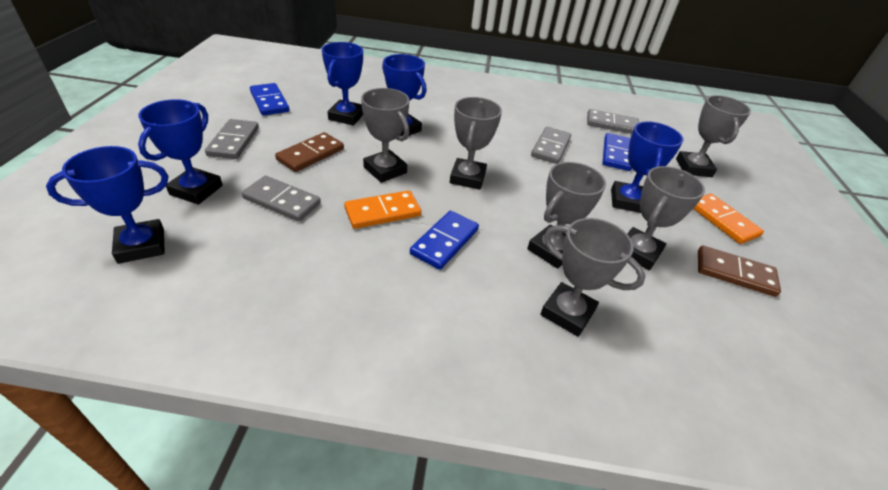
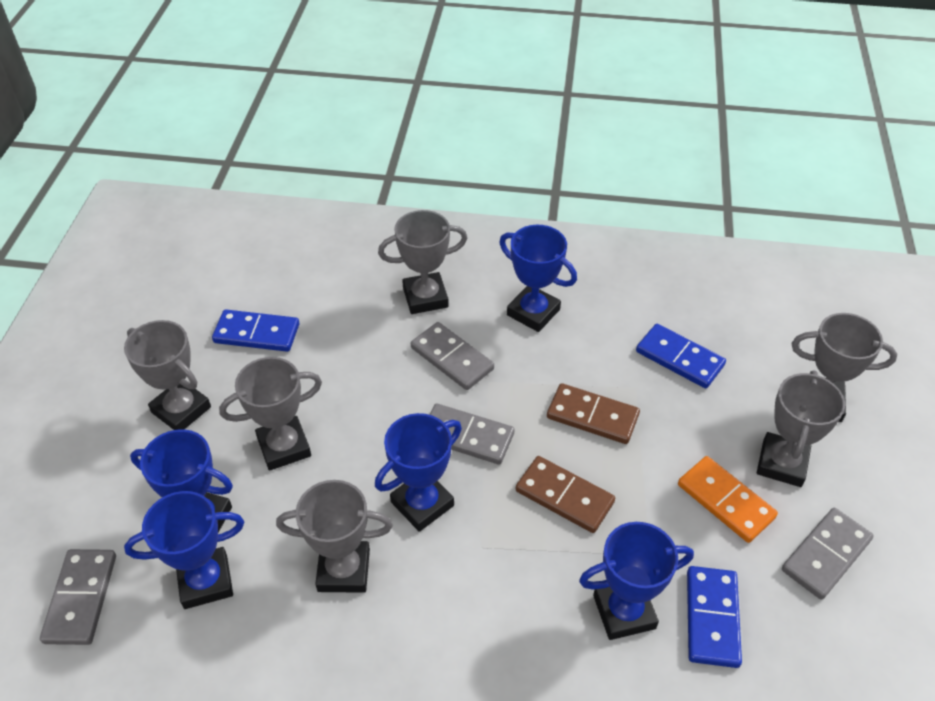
orange domino: 2 -> 1

